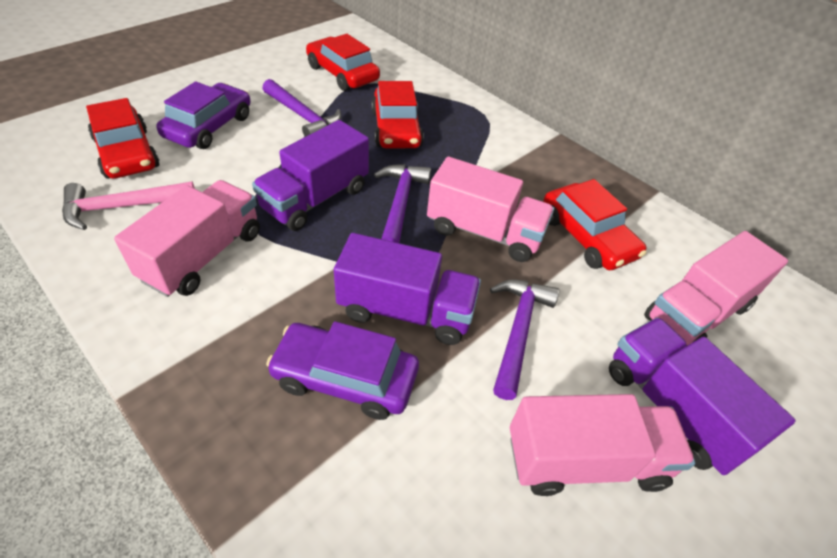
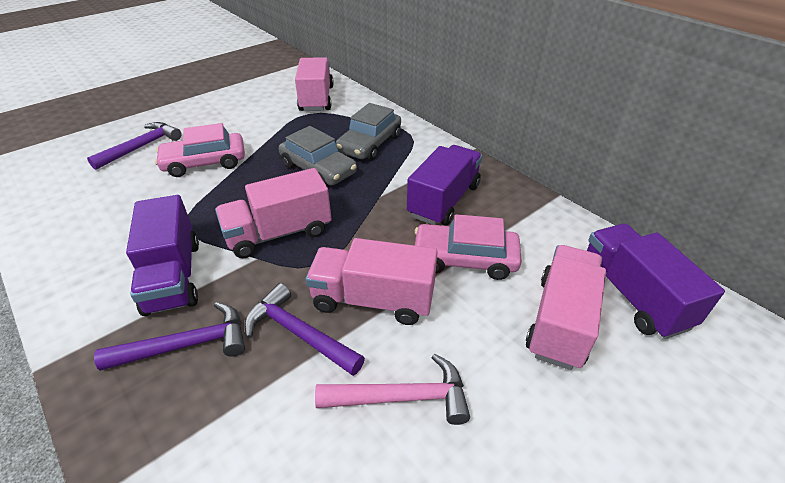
grey car: 0 -> 2
pink car: 0 -> 2
purple car: 2 -> 0
red car: 4 -> 0

